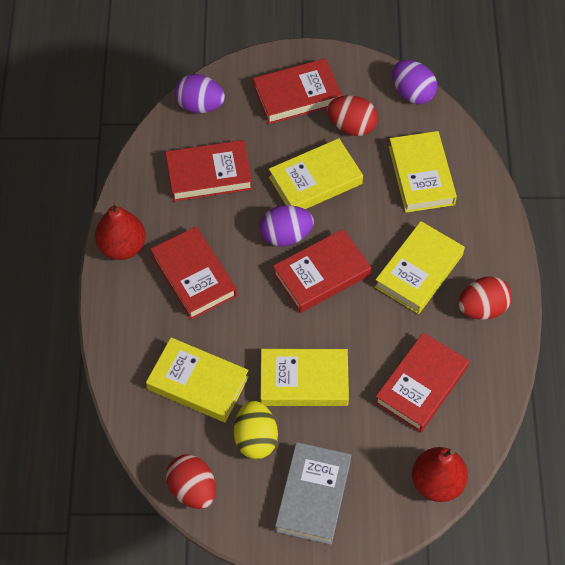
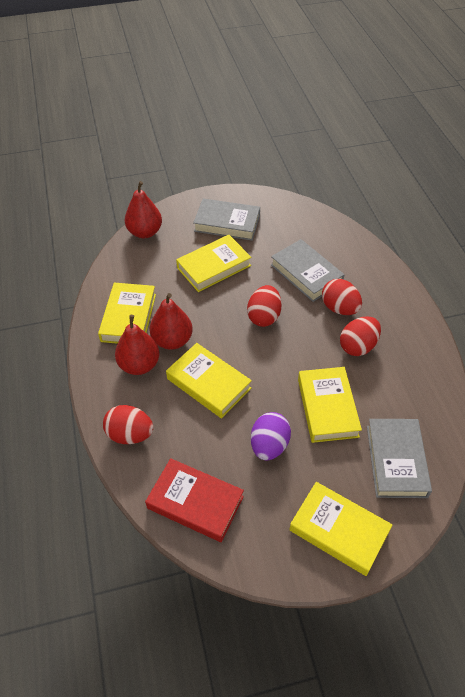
grey book: 1 -> 3
purple egg: 3 -> 1
red book: 5 -> 1
red egg: 3 -> 4
red pear: 2 -> 3
yellow egg: 1 -> 0

